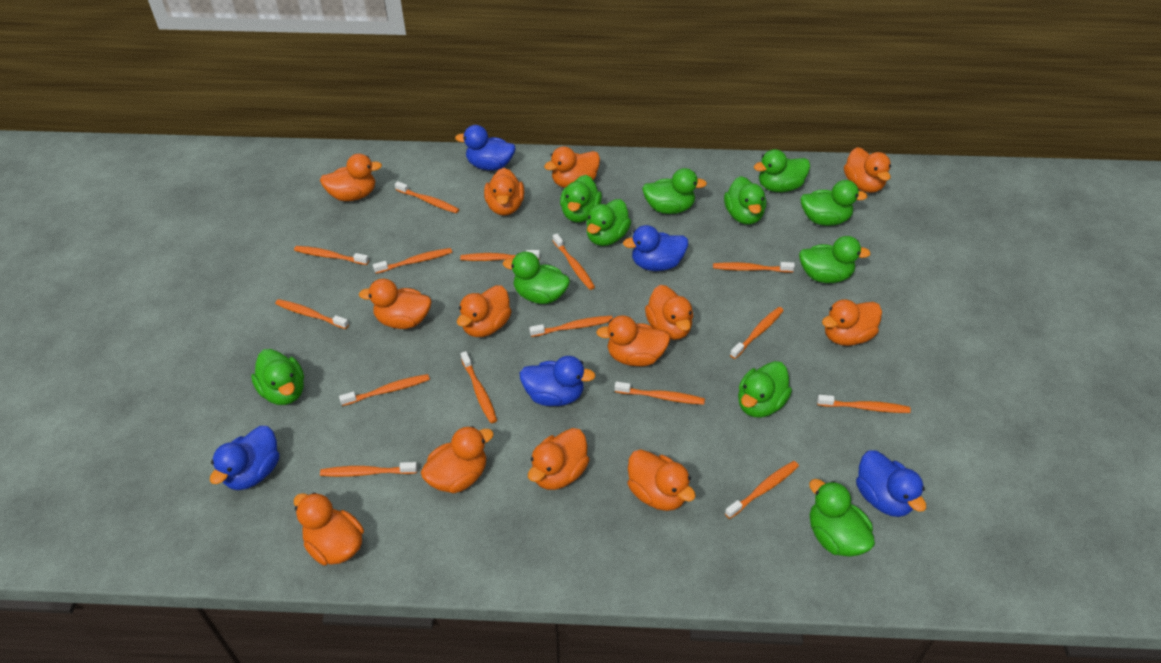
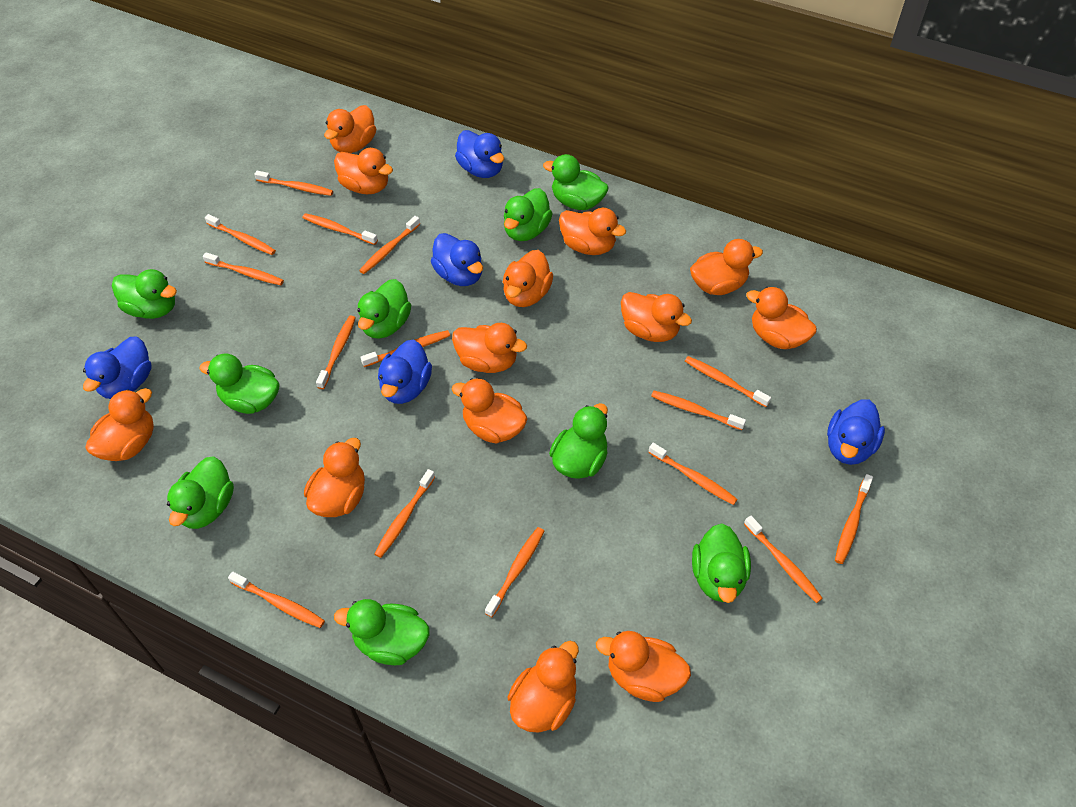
green duck: 11 -> 9

